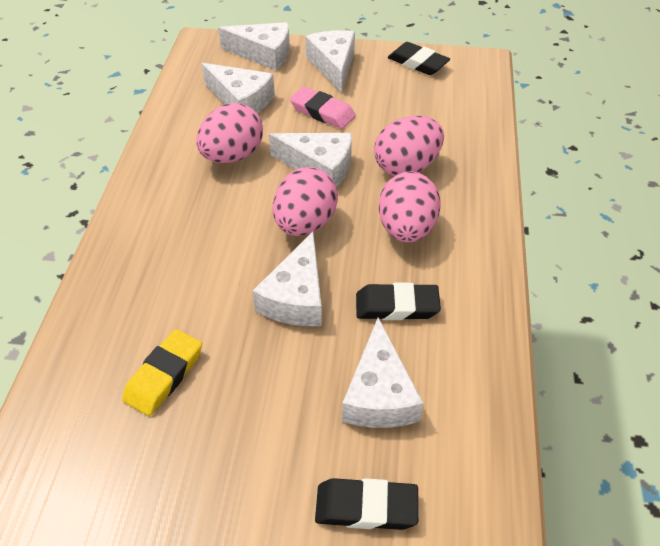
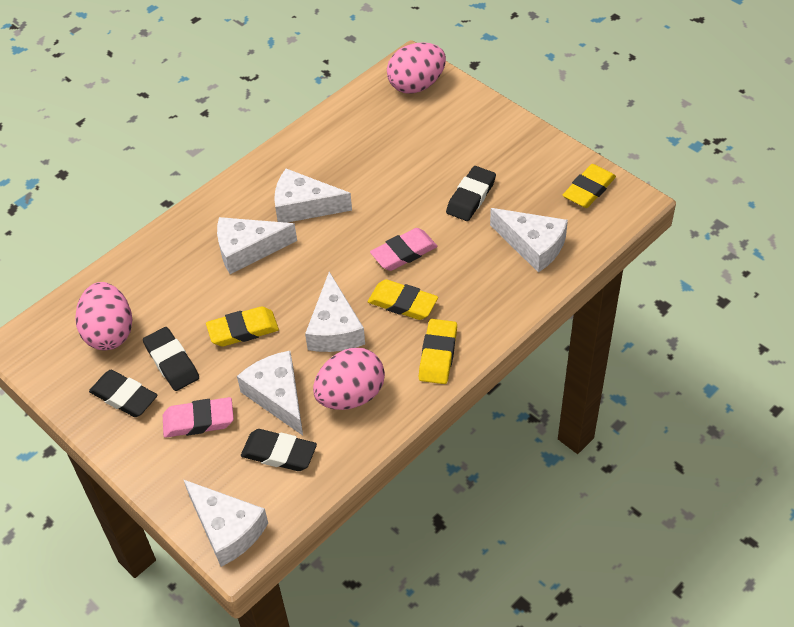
black eraser: 3 -> 4
pink egg: 4 -> 3
pink eraser: 1 -> 2
yellow eraser: 1 -> 4

